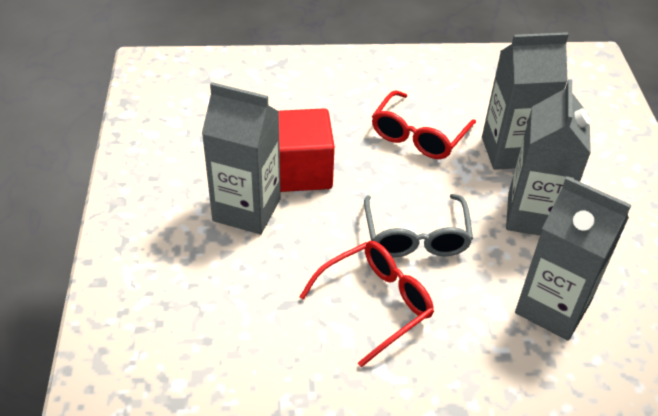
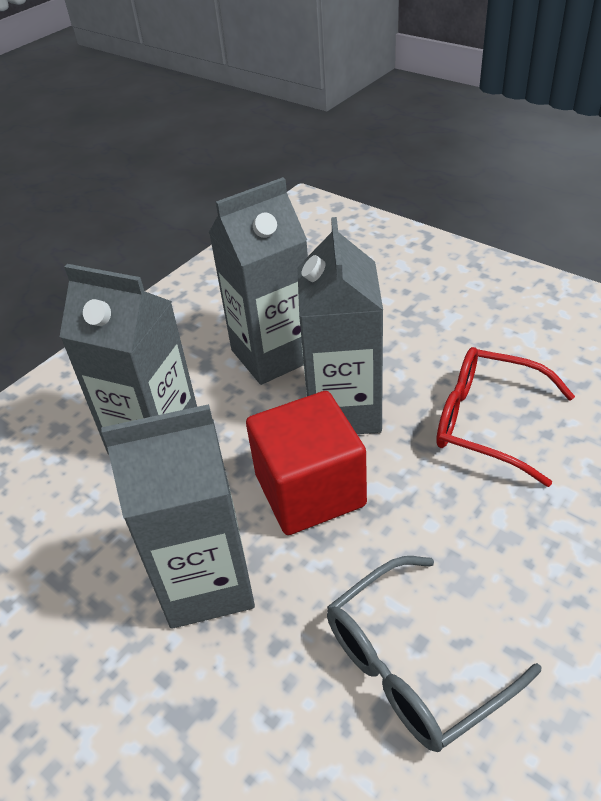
red glasses: 2 -> 1

